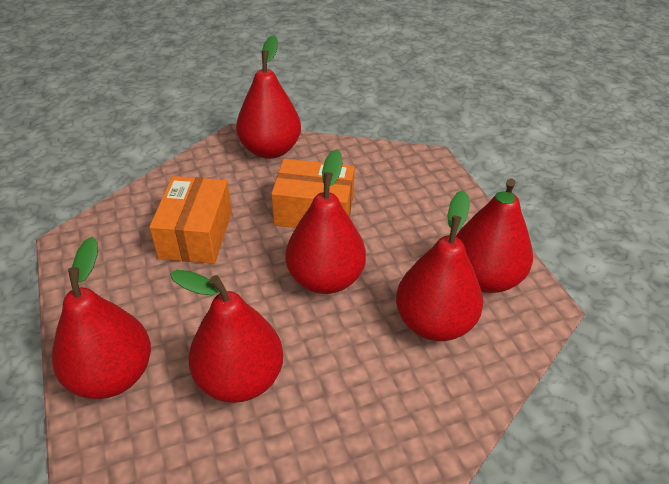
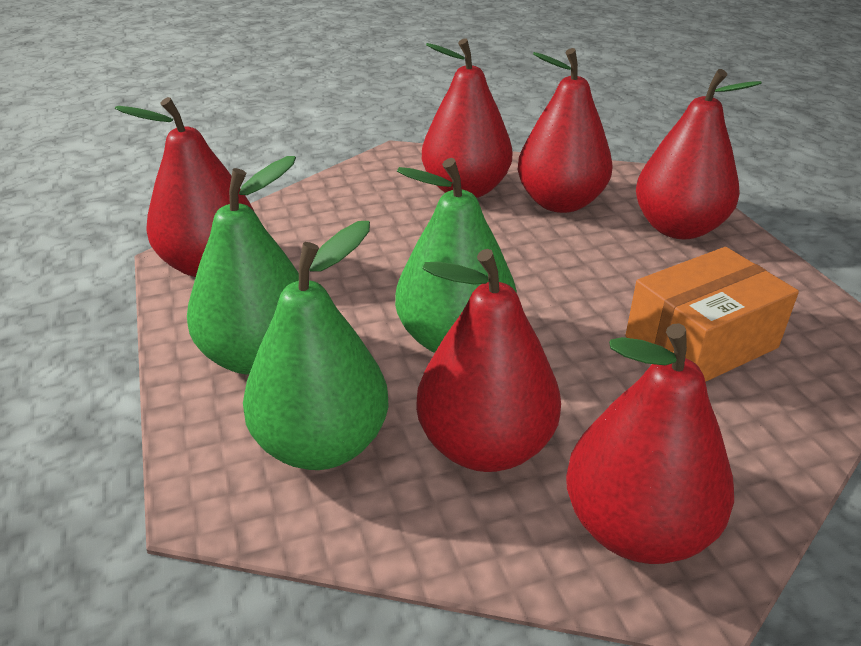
green pear: 0 -> 3
orange box: 2 -> 1

